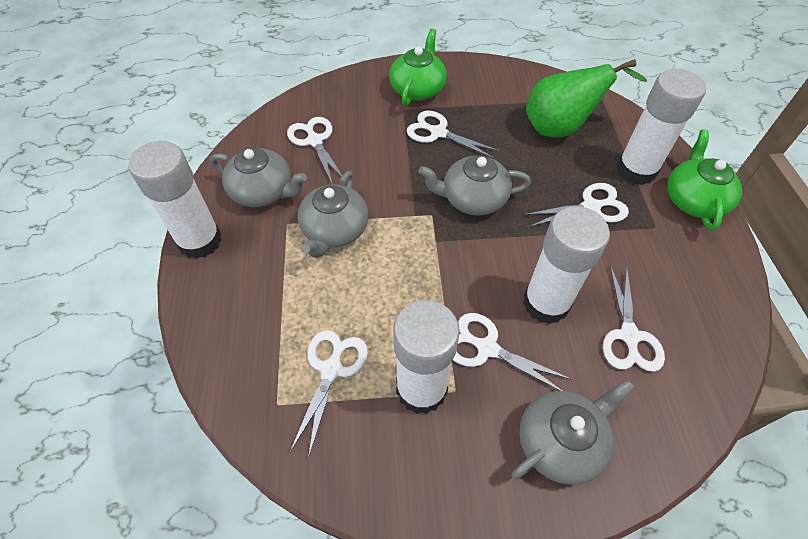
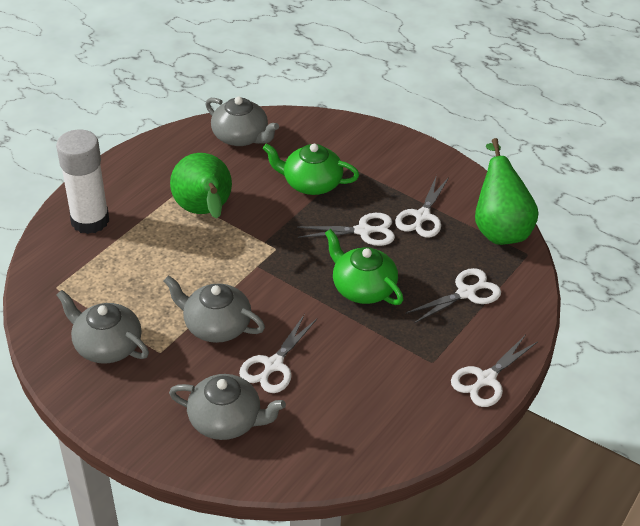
green pear: 1 -> 2
white glue stick: 4 -> 1
white scissors: 6 -> 5

